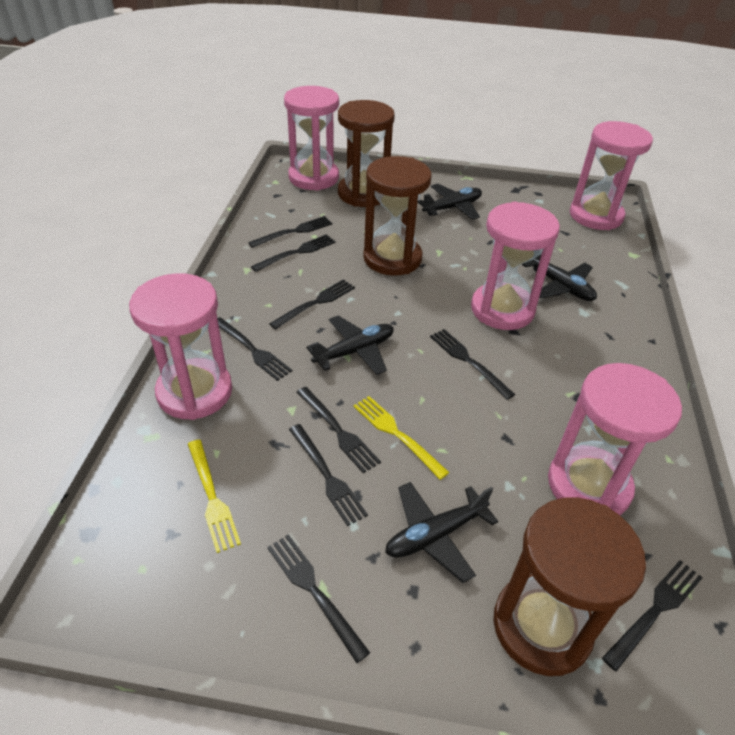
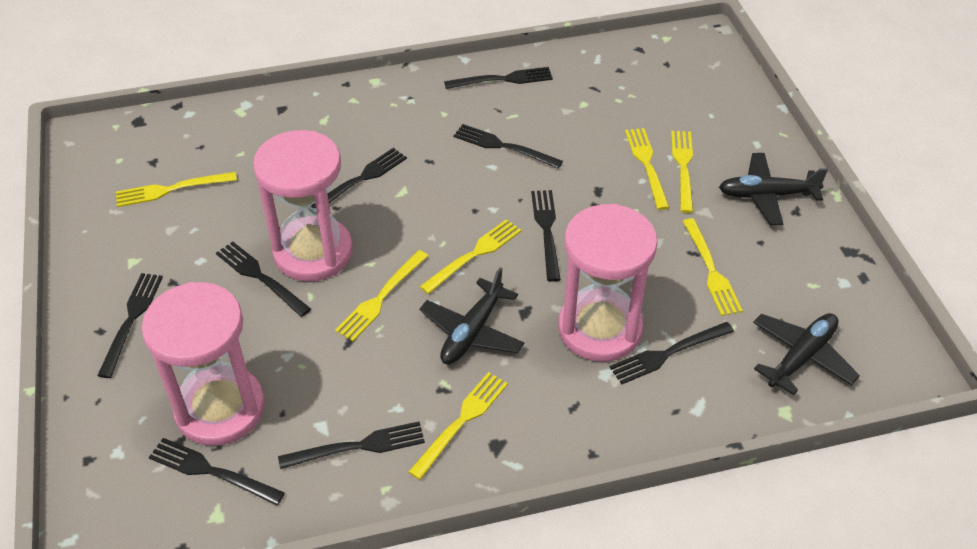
black plane: 4 -> 3
brown hourglass: 3 -> 0
pink hourglass: 5 -> 3
yellow fork: 2 -> 7

